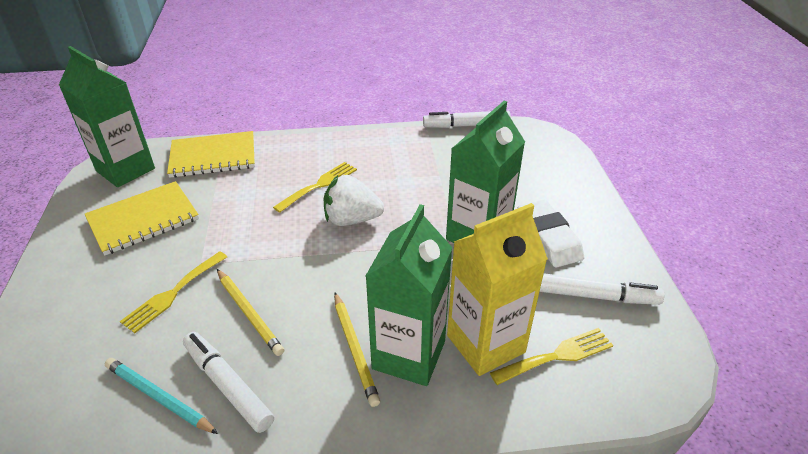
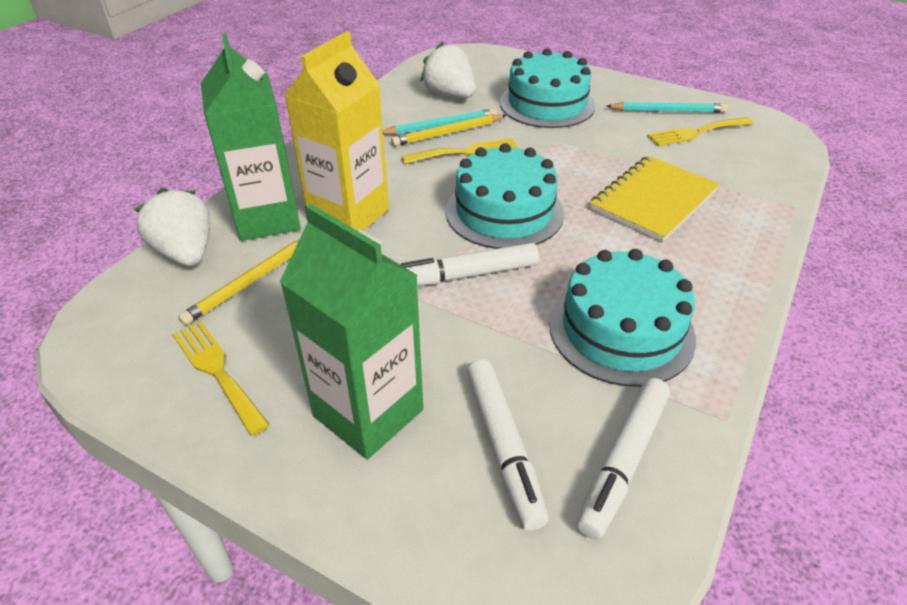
green carton: 3 -> 2
turquoise cake: 0 -> 3
turquoise pencil: 1 -> 2
white eraser: 1 -> 0
white strawberry: 1 -> 2
yellow notebook: 2 -> 1

